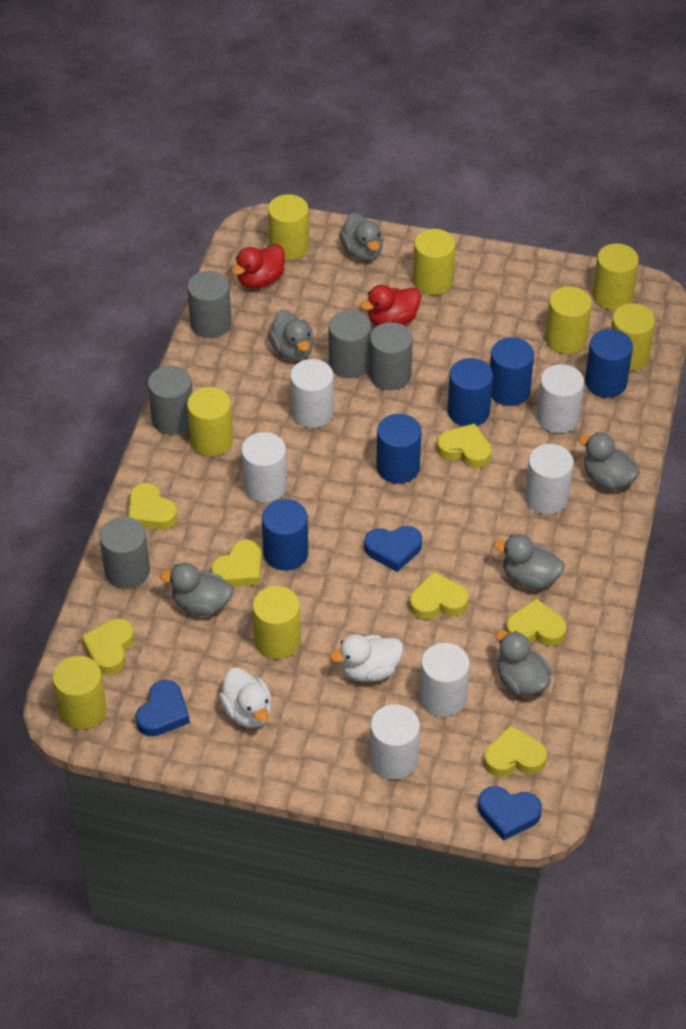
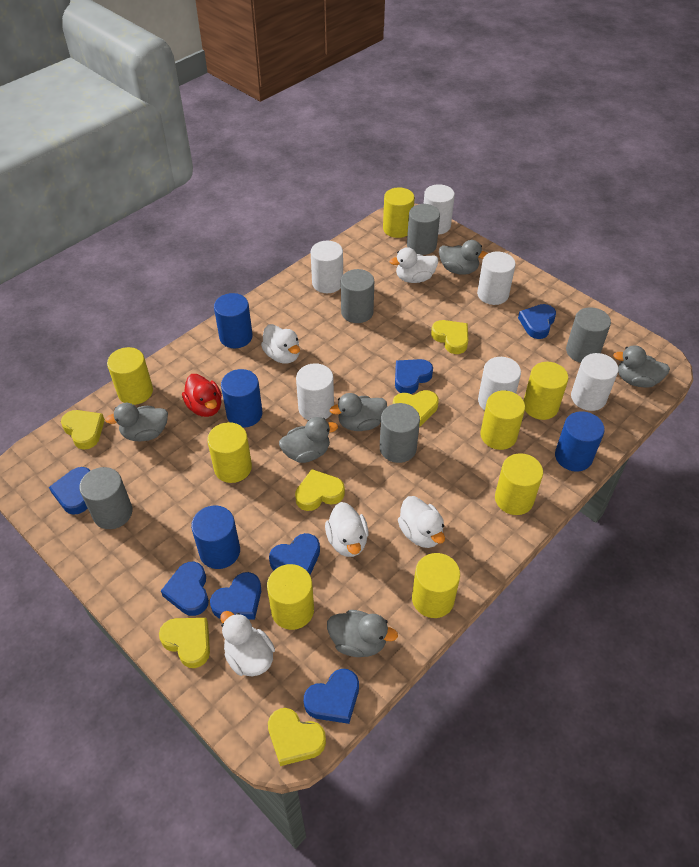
blue cylinder: 5 -> 4
blue heart: 3 -> 7
red duck: 2 -> 1
white duck: 2 -> 5
yellow heart: 7 -> 6

